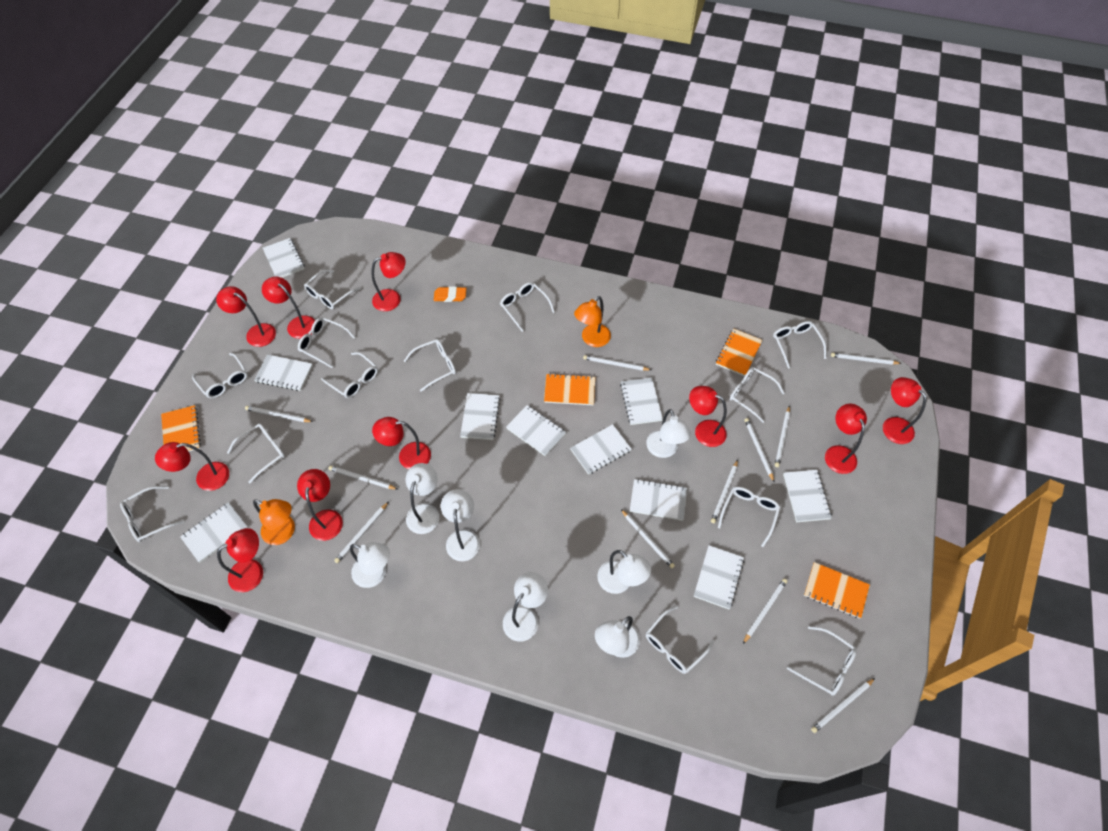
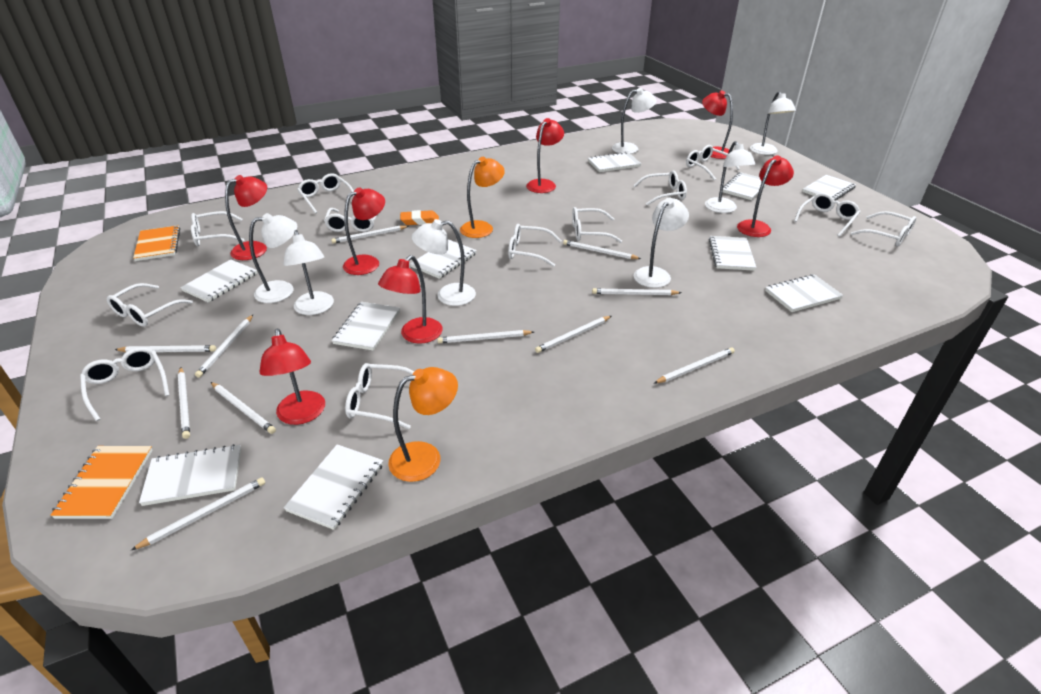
orange notebook: 4 -> 2
red lamp: 10 -> 7
white glasses: 13 -> 12

